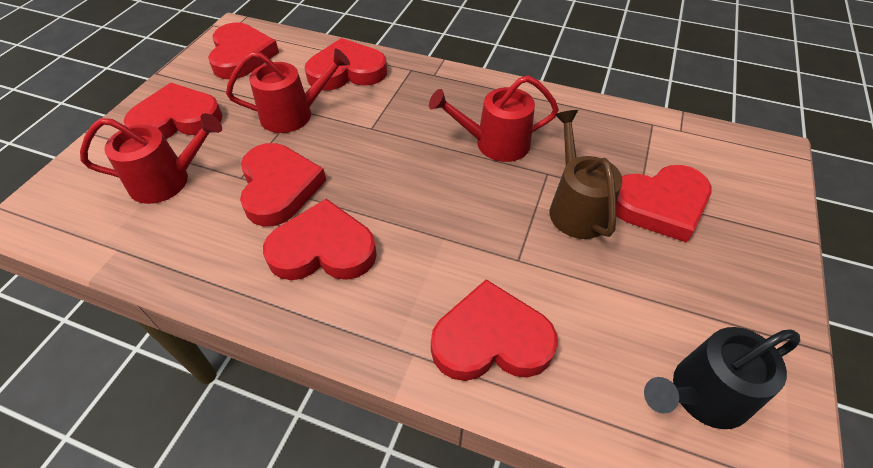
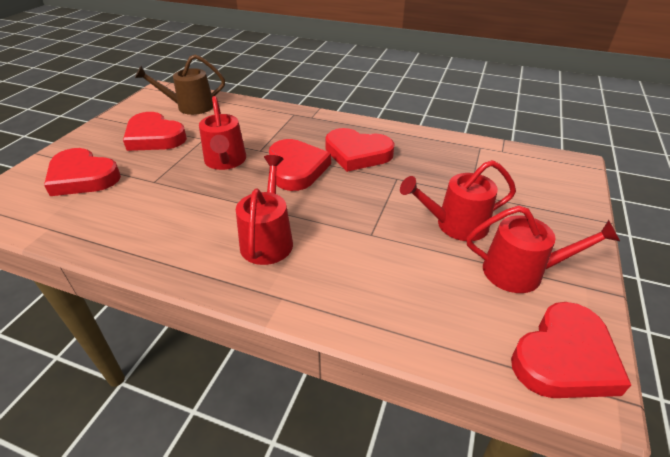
black watering can: 1 -> 0
red heart: 7 -> 5
red watering can: 3 -> 4

